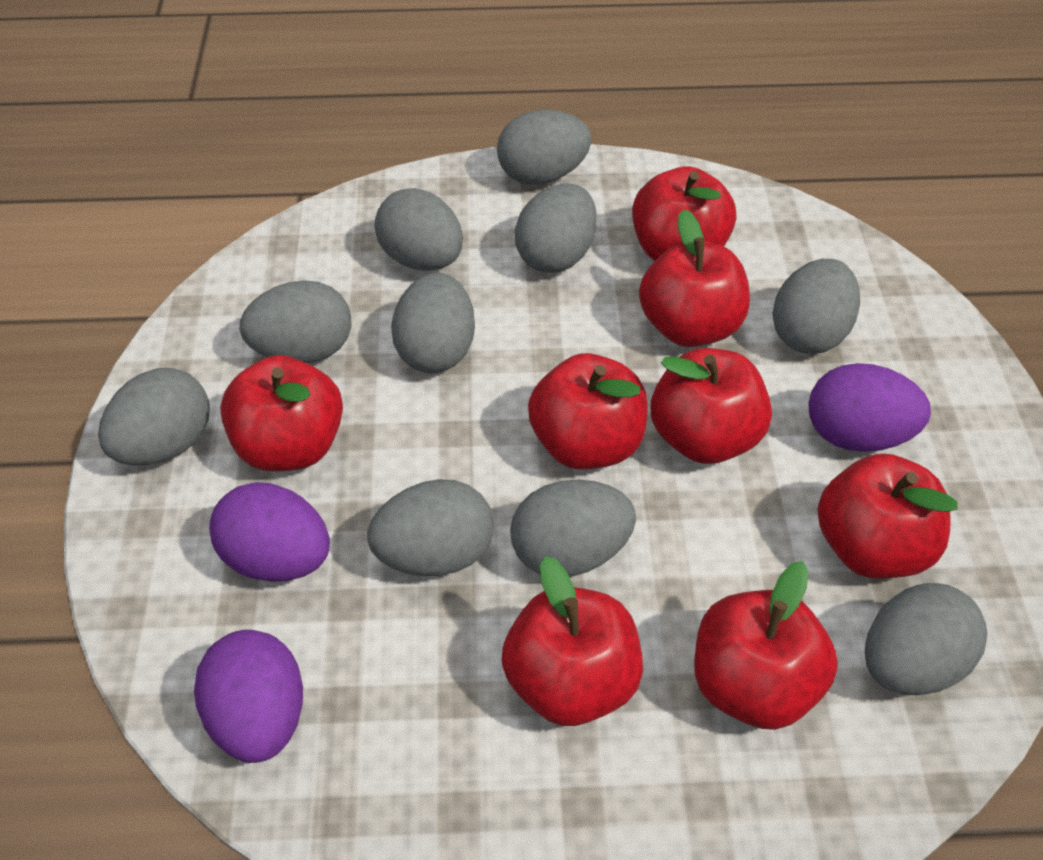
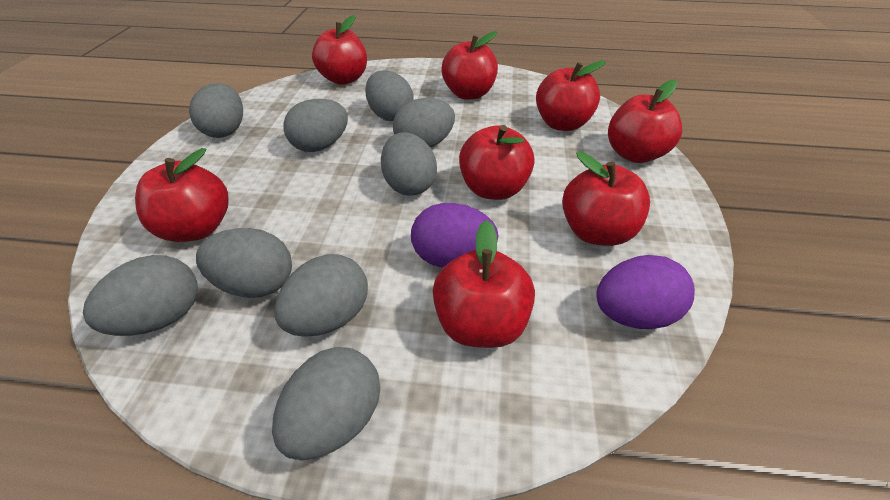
grey egg: 10 -> 9
purple egg: 3 -> 2

